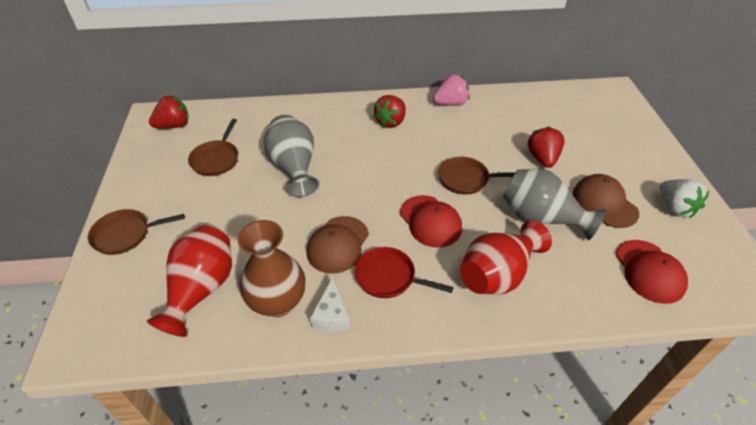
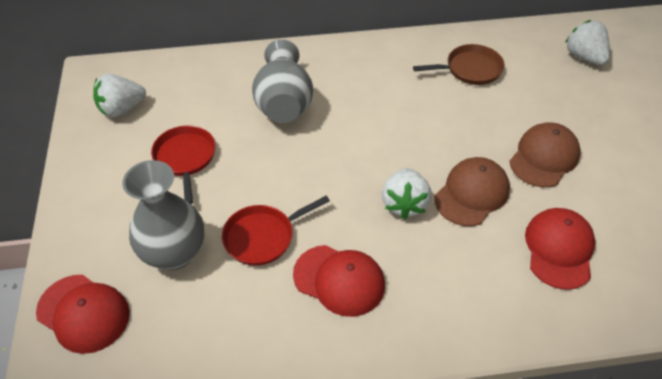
brown pan: 3 -> 1
brown vase: 1 -> 0
pink strawberry: 1 -> 0
red cap: 2 -> 3
red pan: 1 -> 2
red strawberry: 3 -> 0
red vase: 2 -> 0
white cheese: 1 -> 0
white strawberry: 1 -> 3

